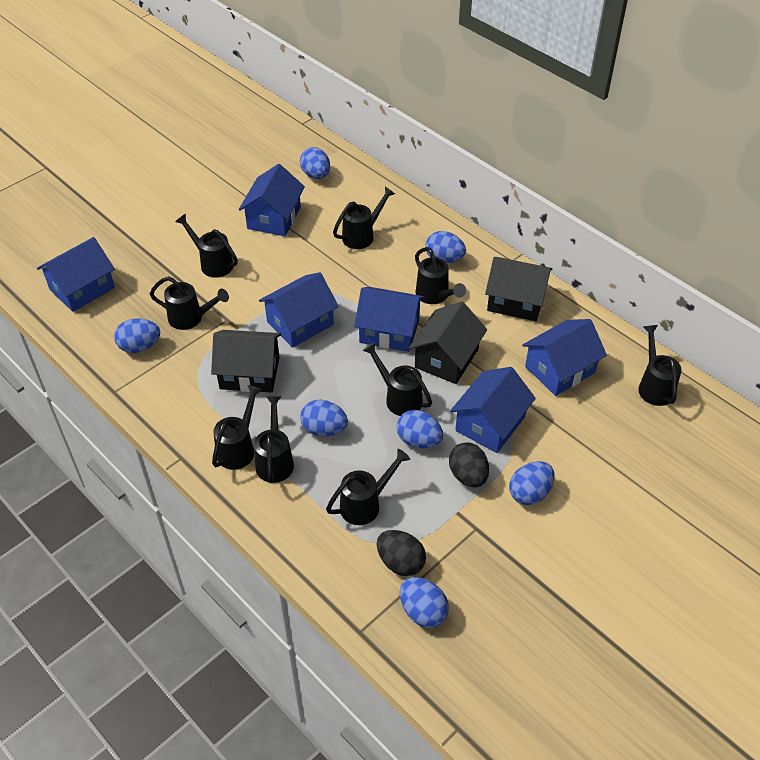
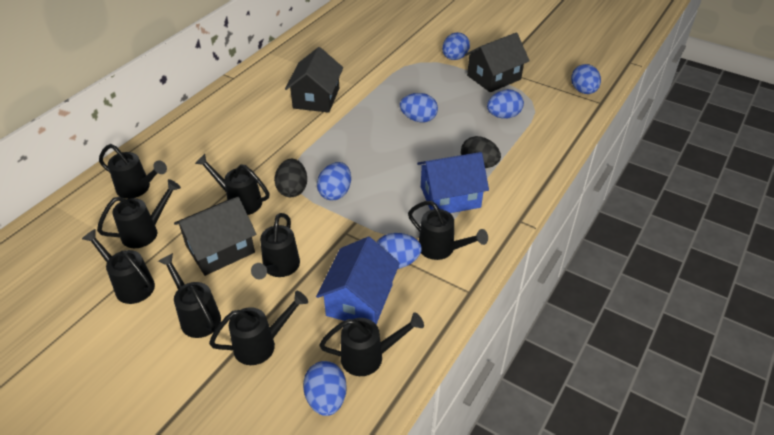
blue house: 6 -> 2

